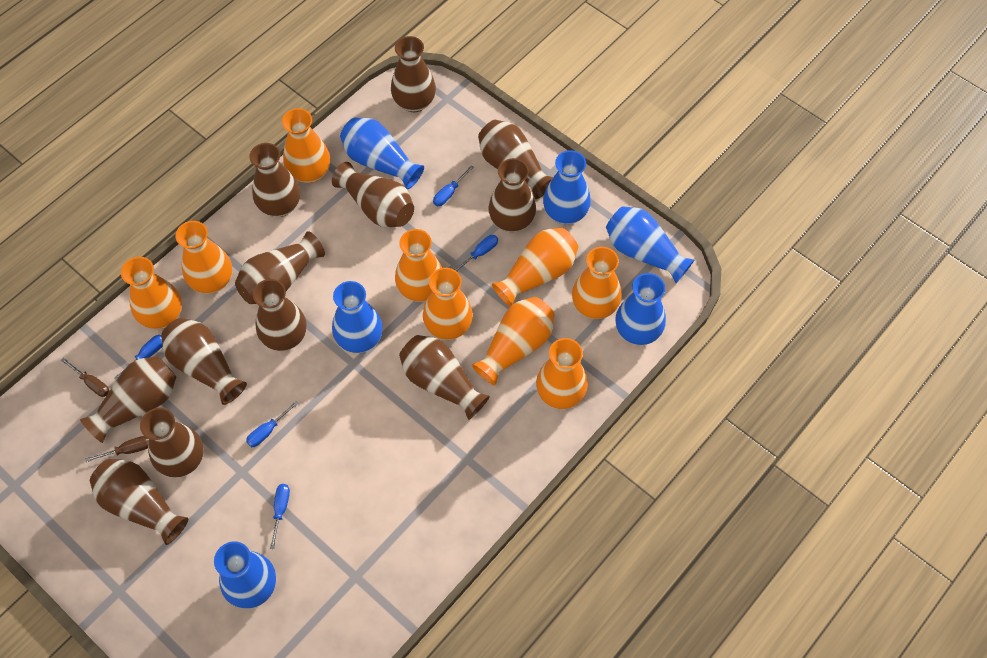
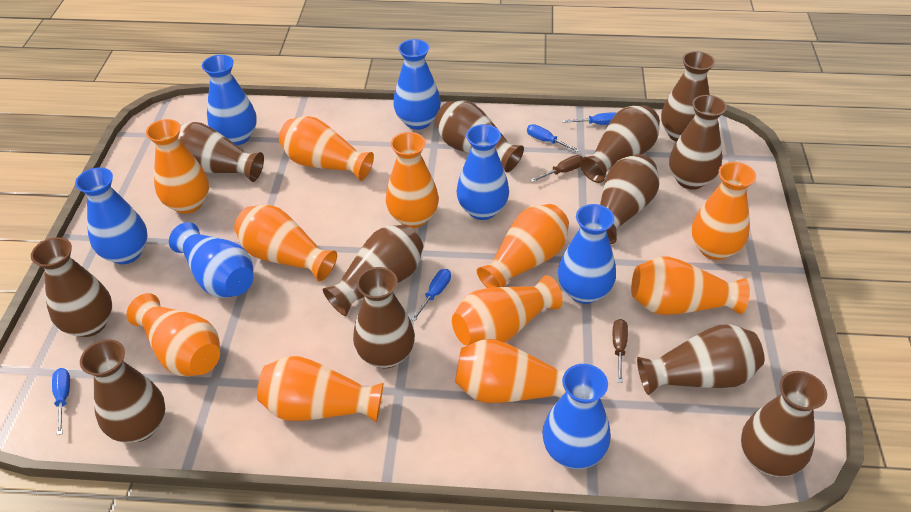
blue screwdriver: 5 -> 4
blue vase: 6 -> 7
orange vase: 9 -> 11

